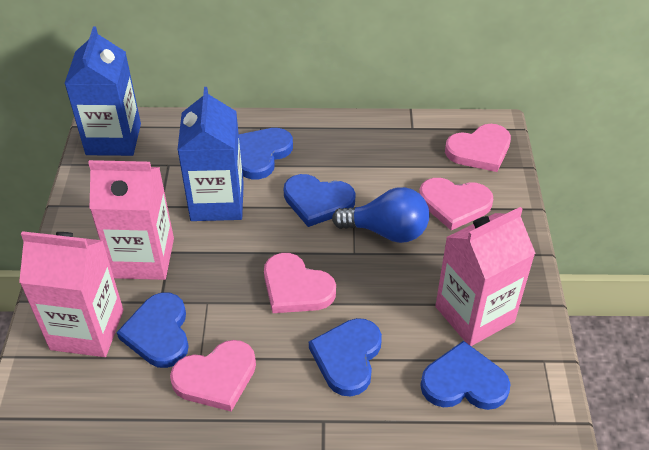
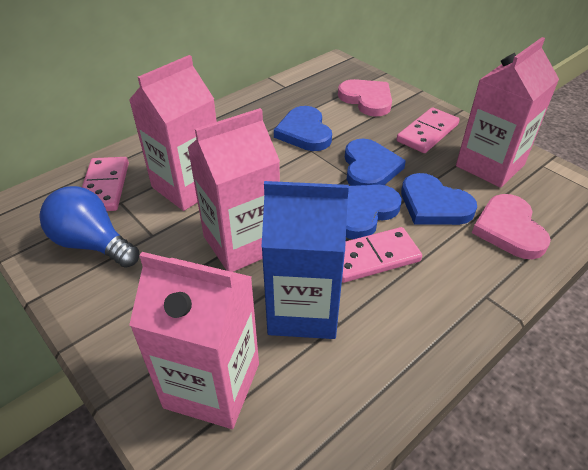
blue carton: 2 -> 1
blue heart: 5 -> 4
pink carton: 3 -> 4
pink domino: 0 -> 3
pink heart: 4 -> 2

